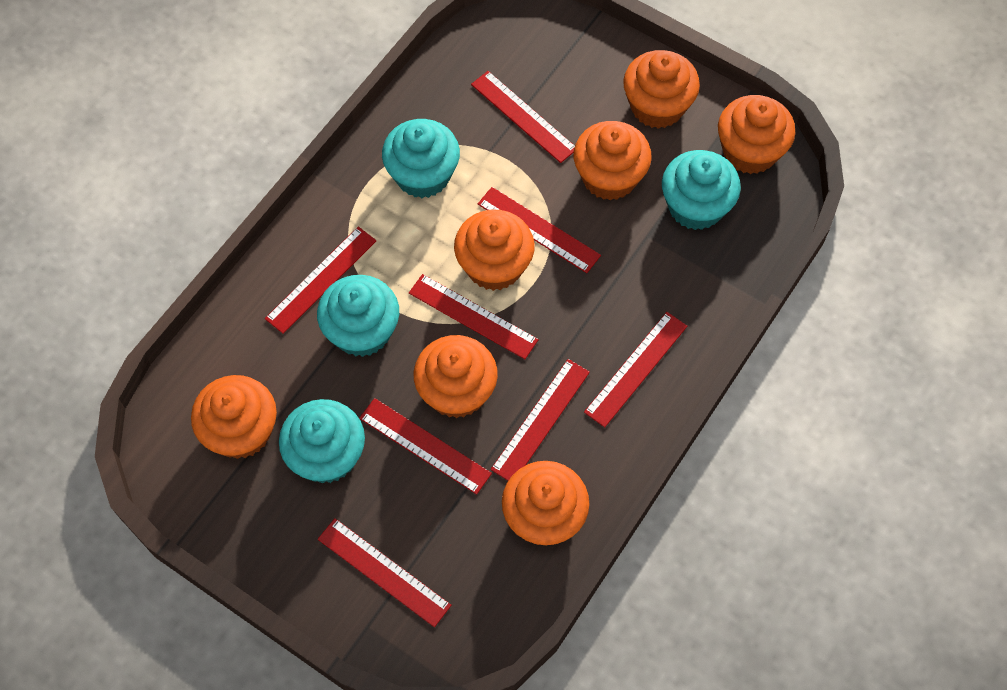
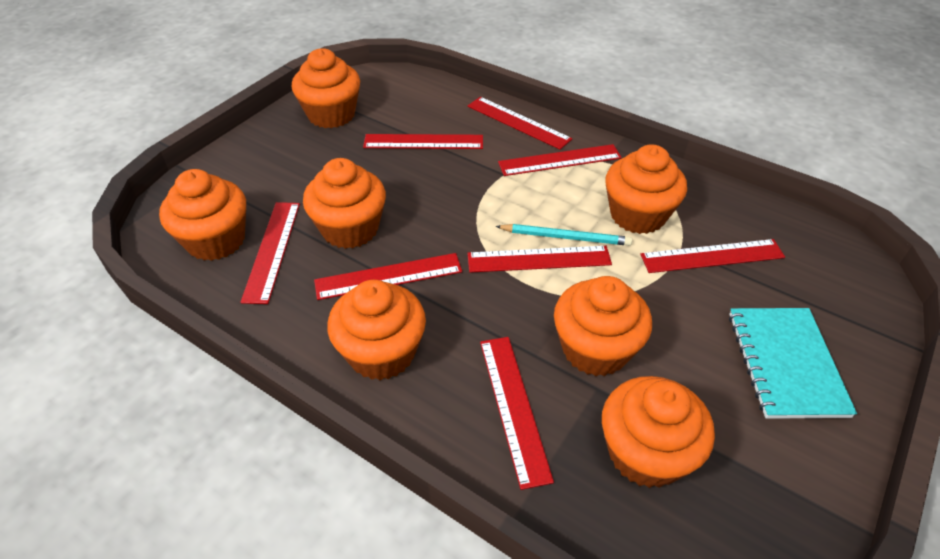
turquoise cupcake: 4 -> 0
turquoise notebook: 0 -> 1
turquoise pencil: 0 -> 1

